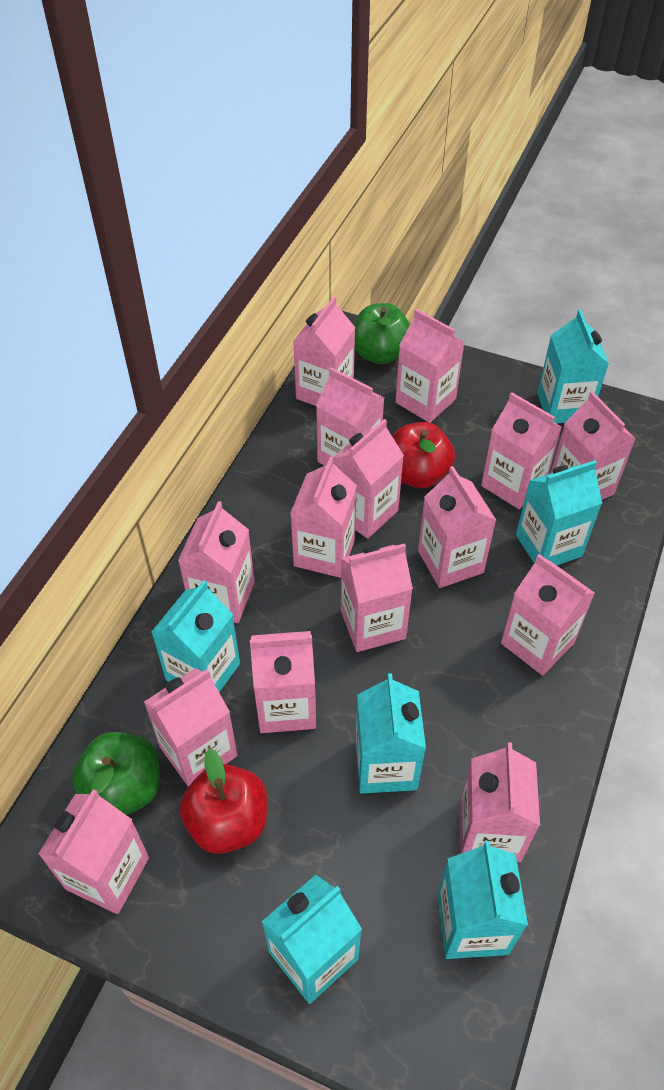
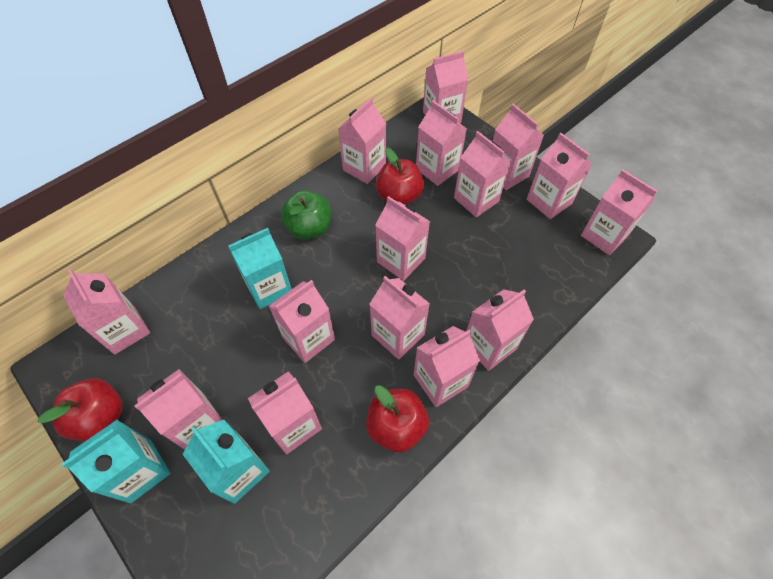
green apple: 2 -> 1
red apple: 2 -> 3
turquoise carton: 6 -> 3

